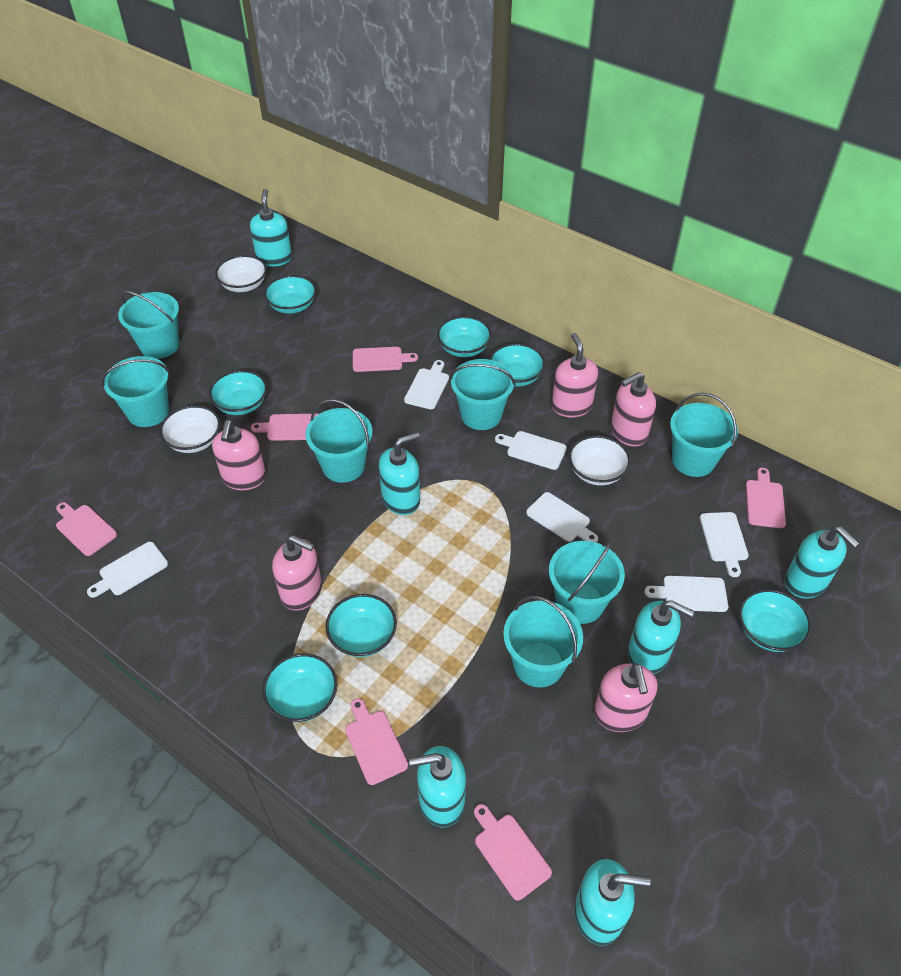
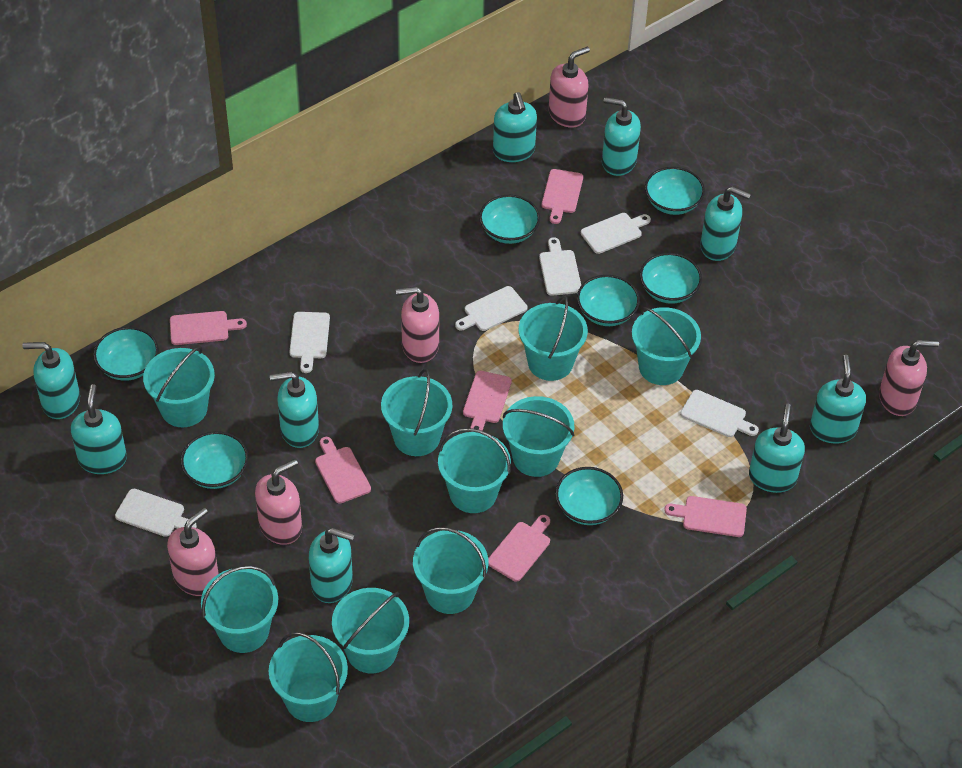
turquoise bucket: 7 -> 10
turquoise soap dispenser: 6 -> 9
white bowl: 3 -> 0

